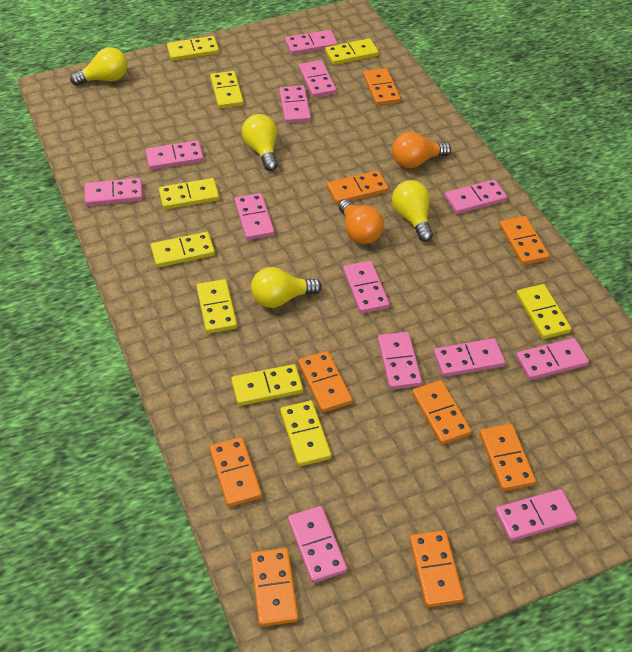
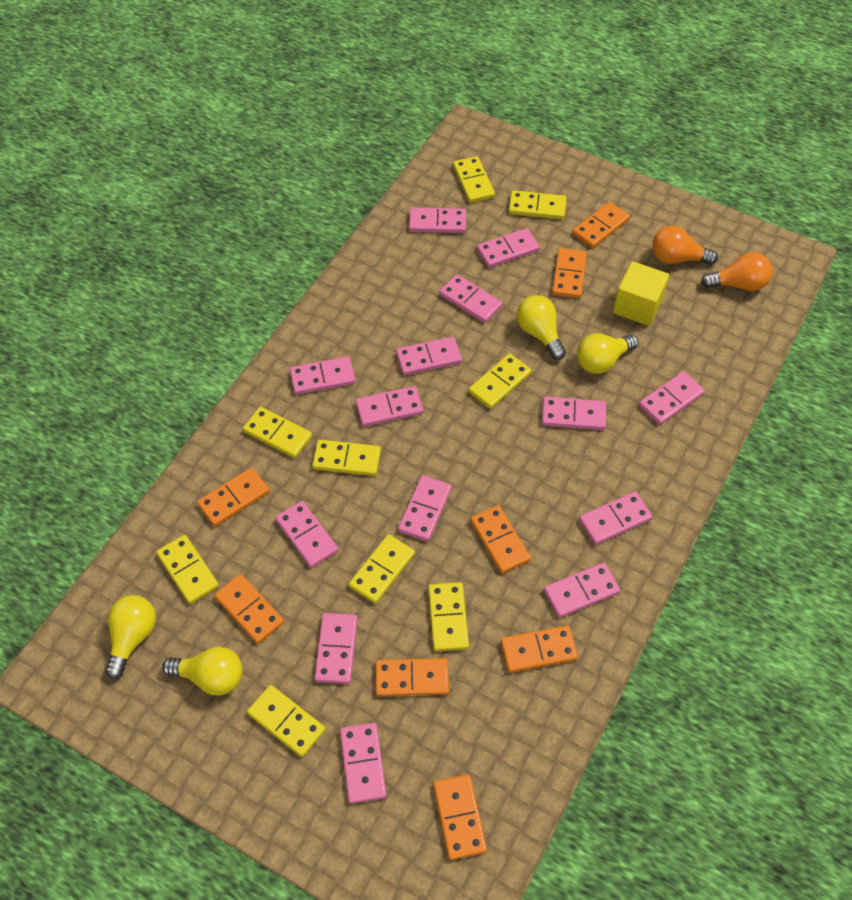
orange domino: 9 -> 8
pink domino: 13 -> 14
yellow cube: 0 -> 1

